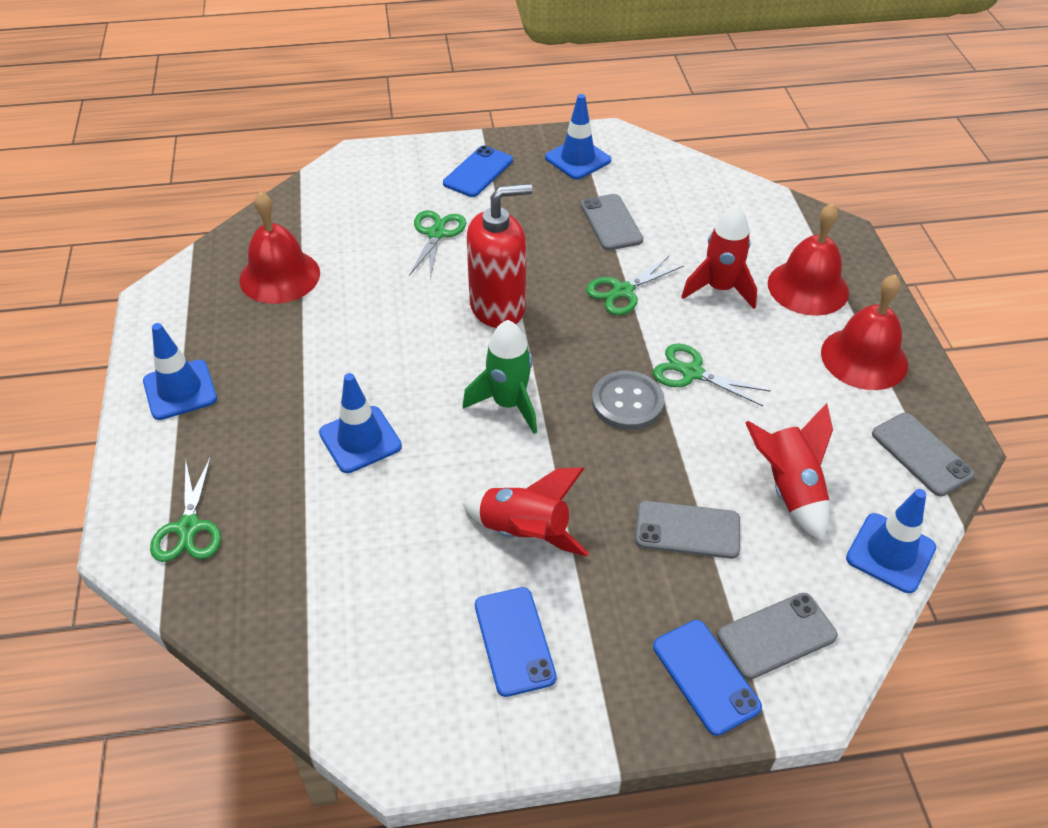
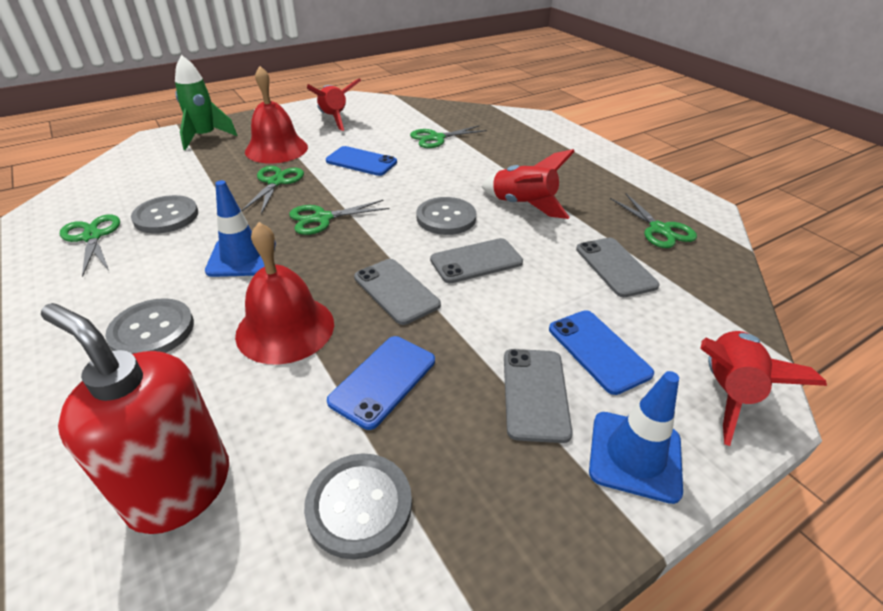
blue traffic cone: 4 -> 2
green scissors: 4 -> 5
grey button: 1 -> 4
red bell: 3 -> 2

